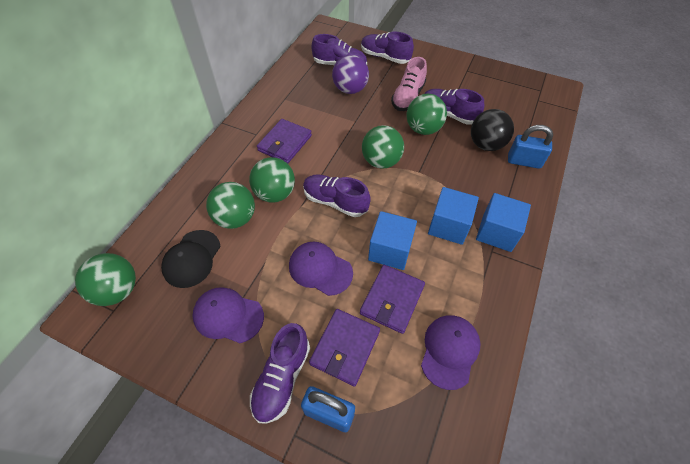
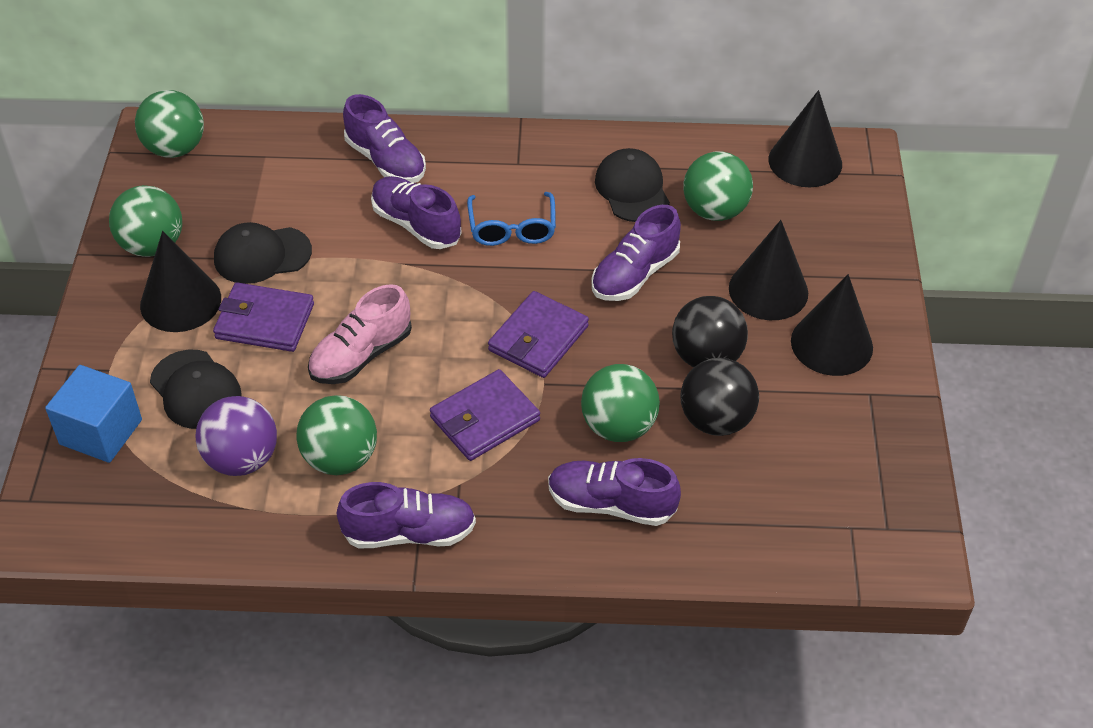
black ball: 1 -> 2
black cap: 1 -> 3
black cone: 0 -> 4
blue cube: 3 -> 1
blue glasses: 0 -> 1
blue padlock: 2 -> 0
purple cap: 3 -> 0

